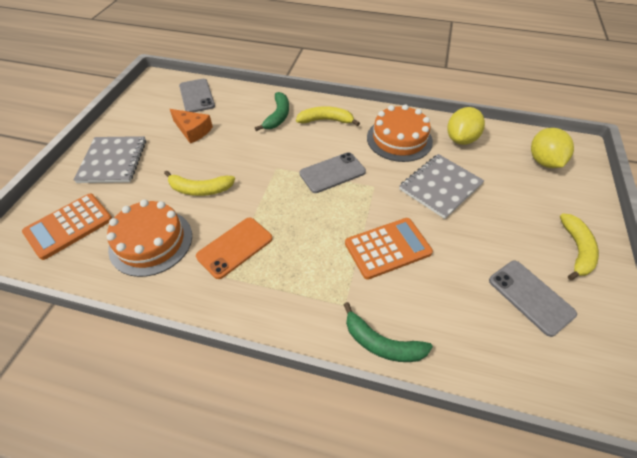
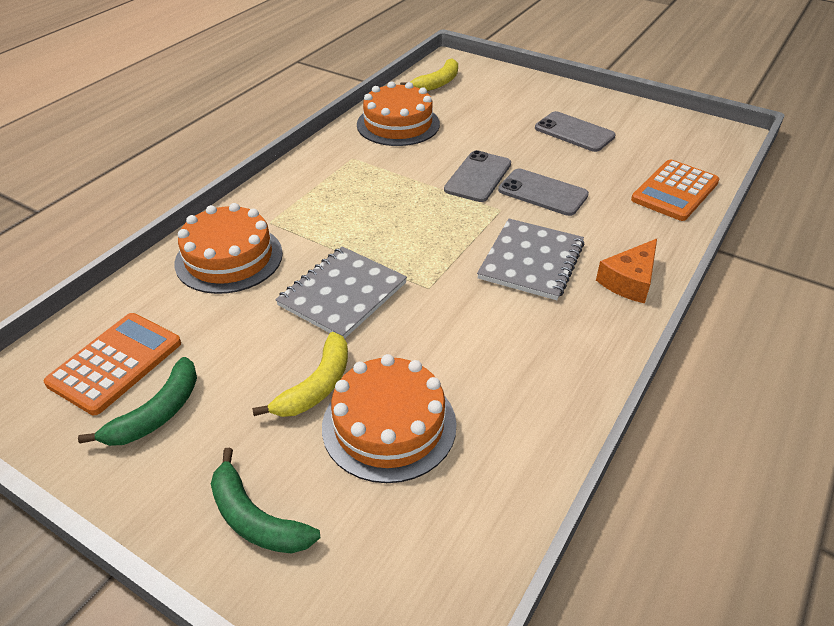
orange cake: 2 -> 3
orange phone: 1 -> 0
yellow banana: 3 -> 2
yellow lemon: 2 -> 0

